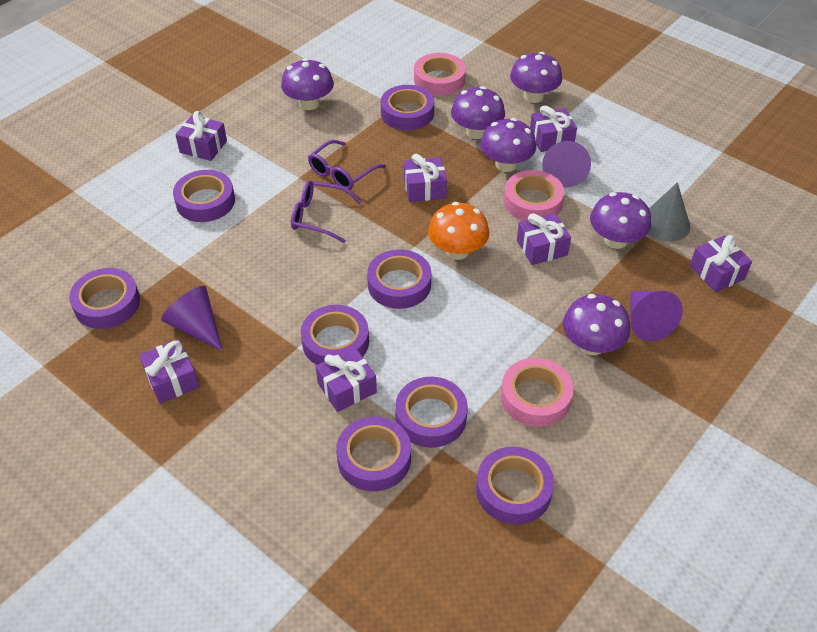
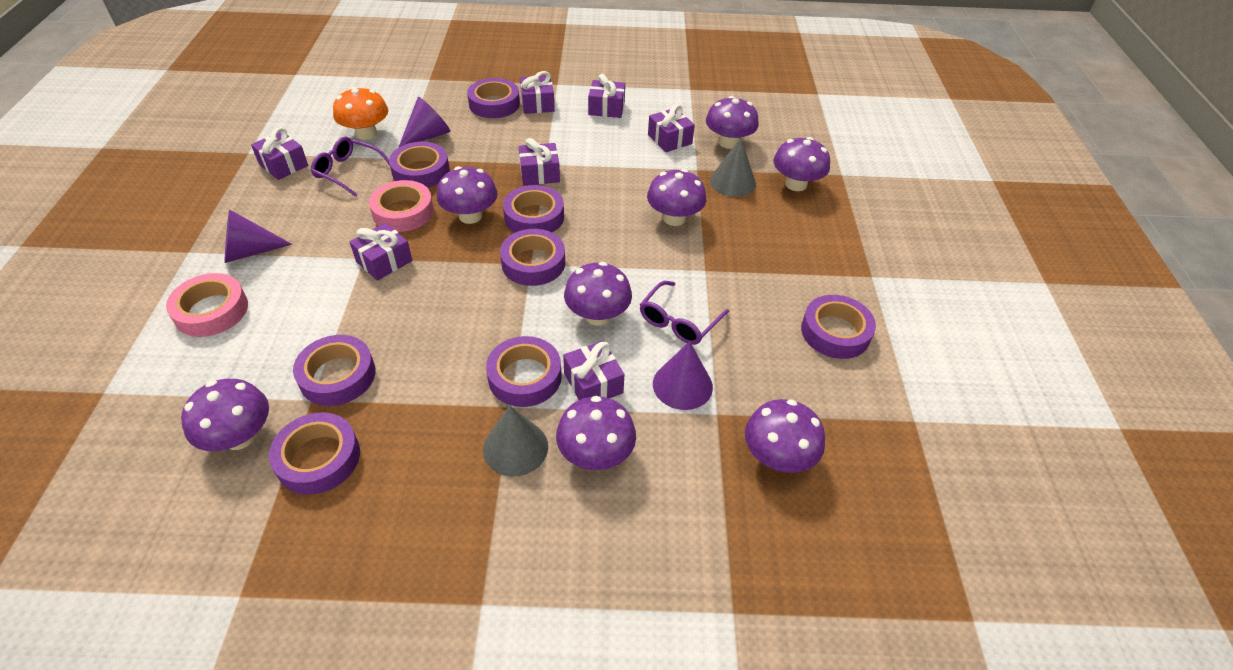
grey cone: 1 -> 2
pink tape: 3 -> 2
purple mushroom: 6 -> 8

